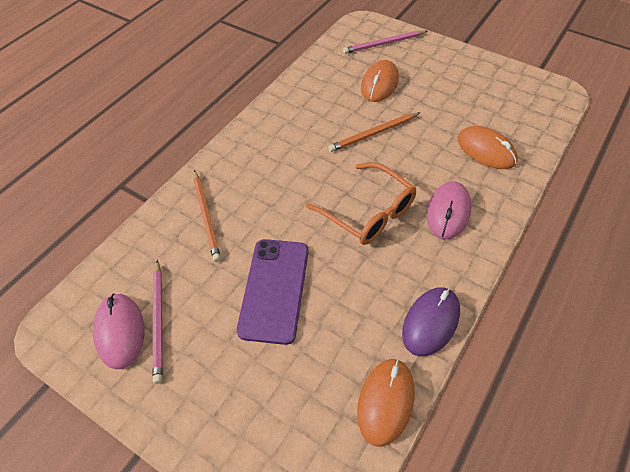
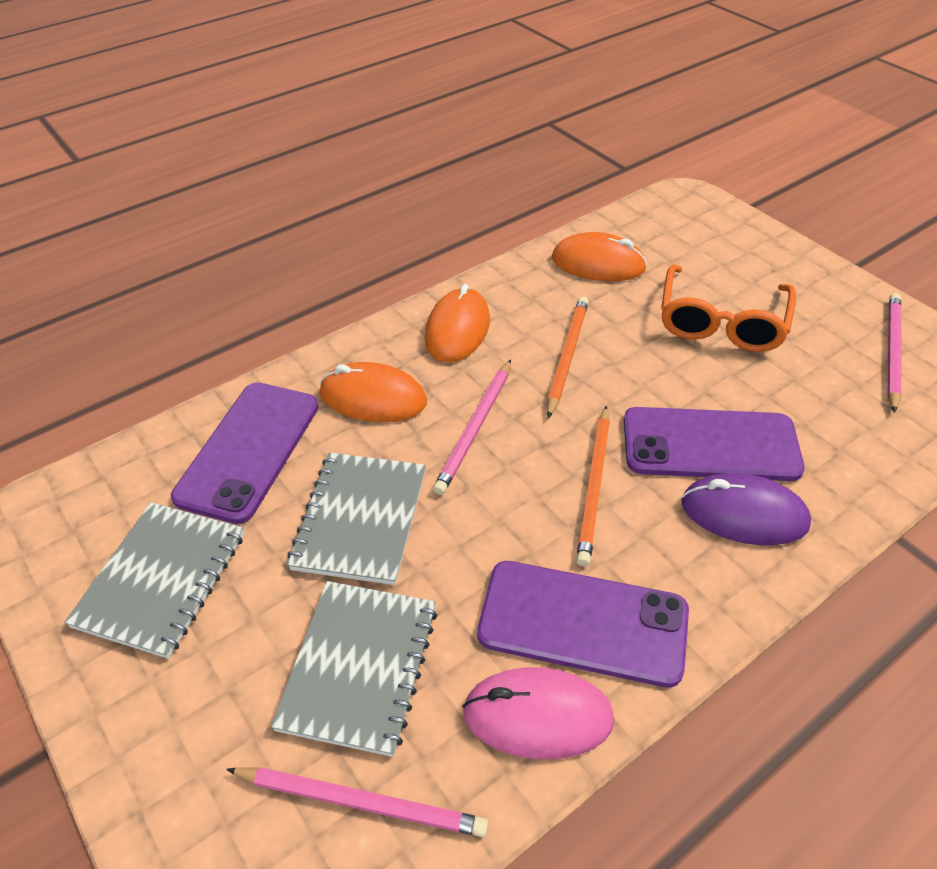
grey notebook: 0 -> 3
pink mouse: 2 -> 1
pink pencil: 2 -> 3
purple phone: 1 -> 3

